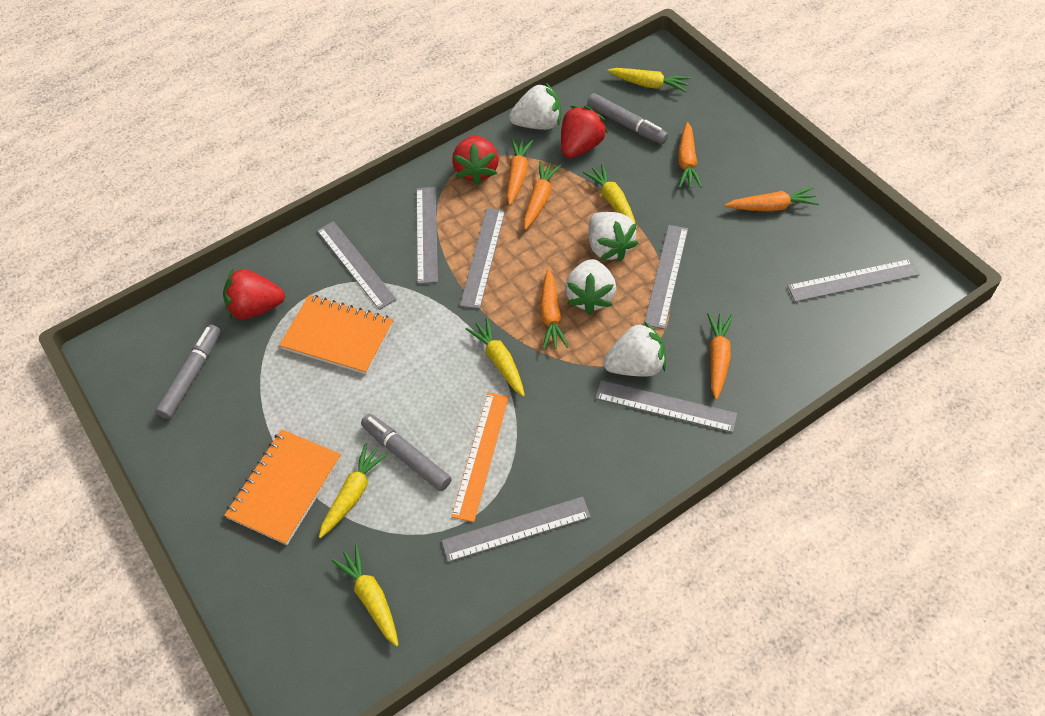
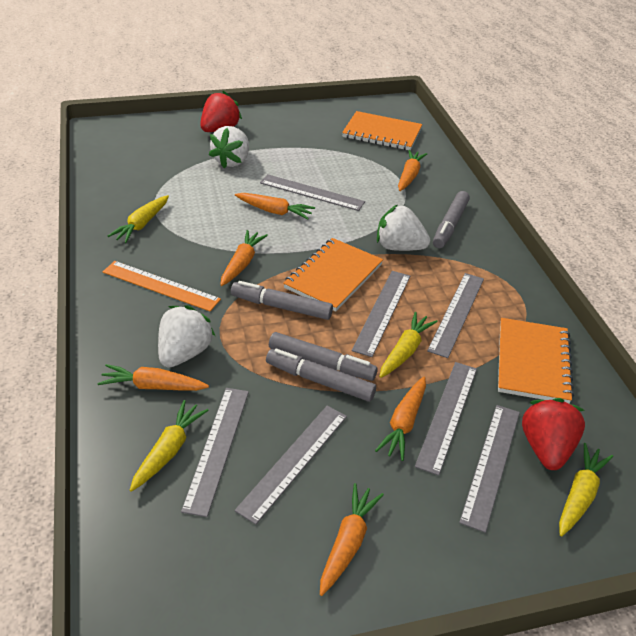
grey marker: 3 -> 4
orange notebook: 2 -> 3
red strawberry: 3 -> 2
white strawberry: 4 -> 3
yellow carrot: 5 -> 4

